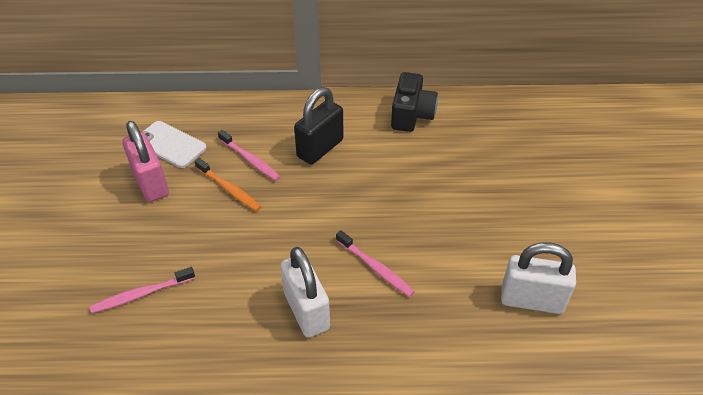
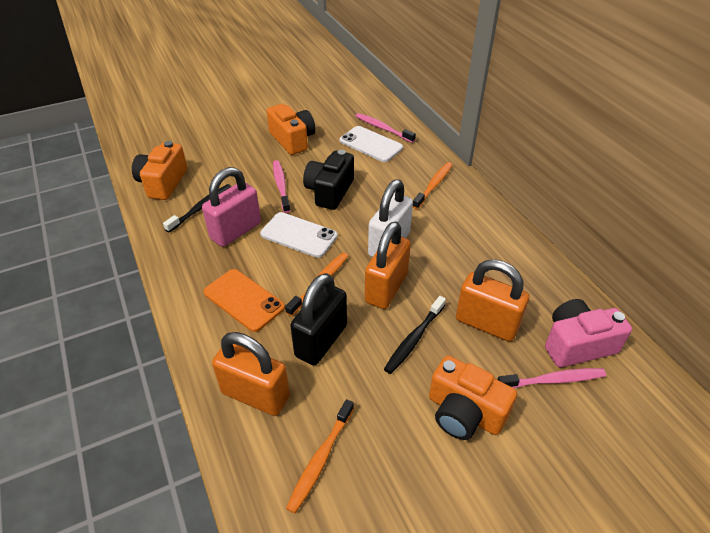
black toothbrush: 0 -> 2
orange camera: 0 -> 3
orange padlock: 0 -> 3
orange phone: 0 -> 1
orange toothbrush: 1 -> 3
pink camera: 0 -> 1
white padlock: 2 -> 1
white phone: 1 -> 2

